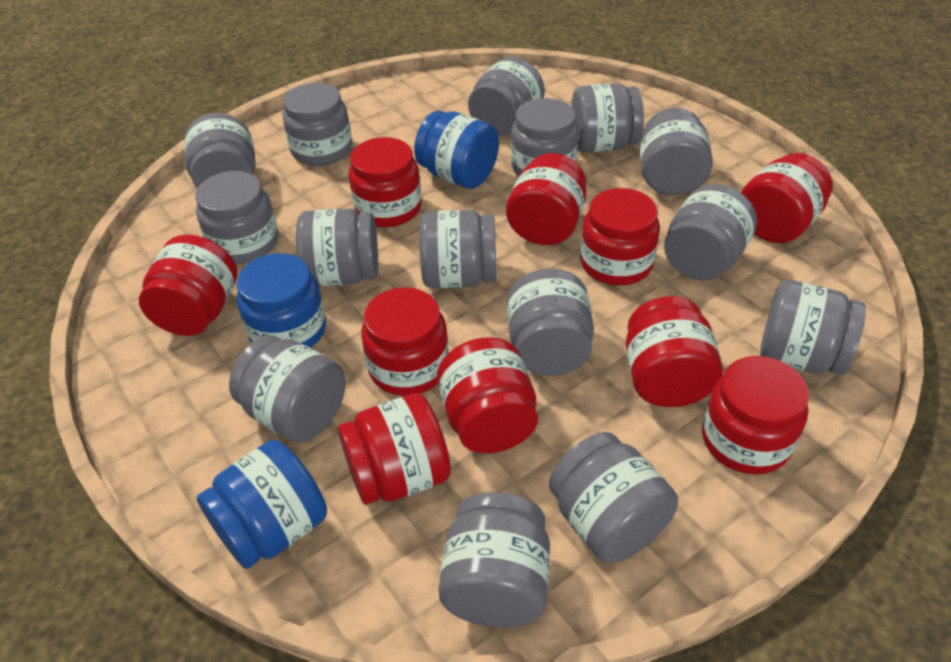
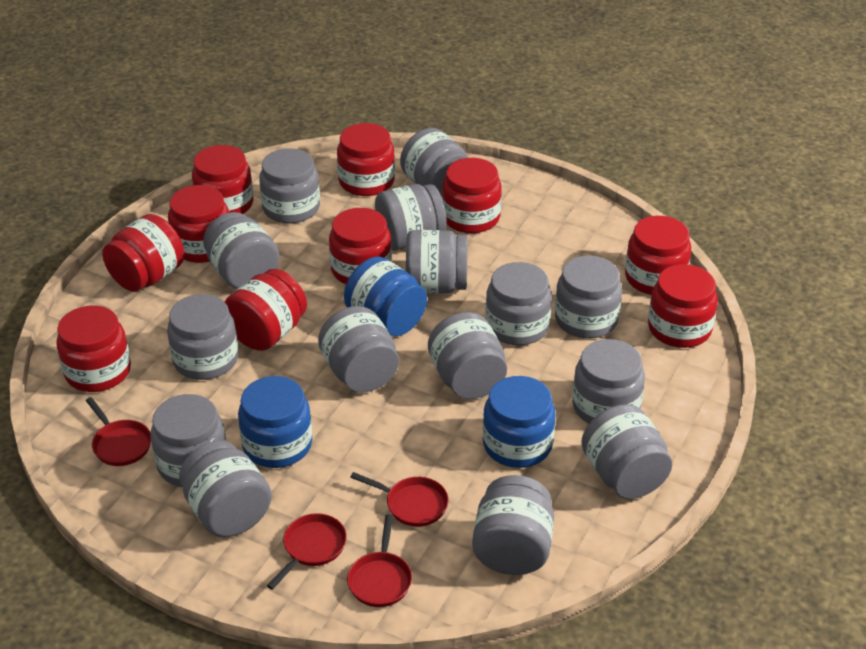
red pan: 0 -> 4

